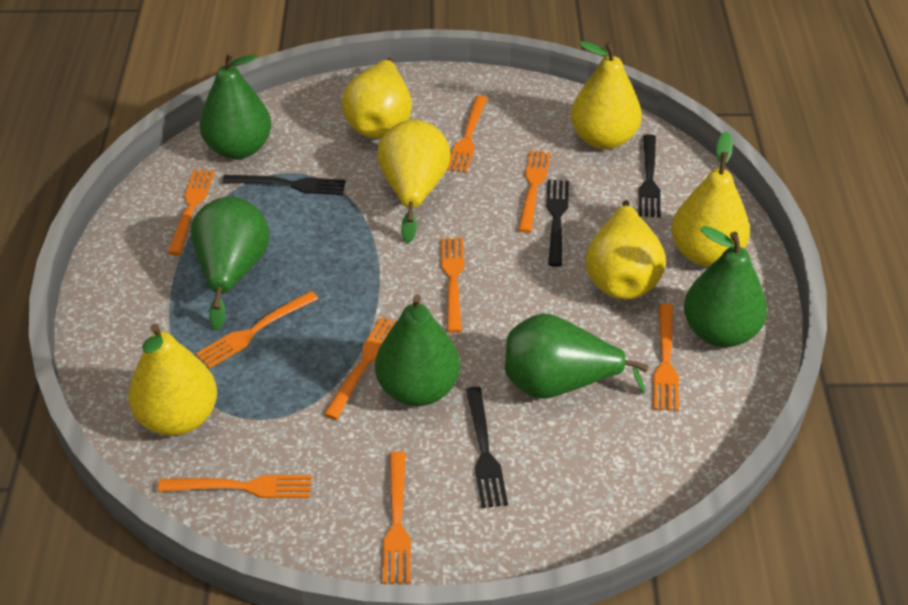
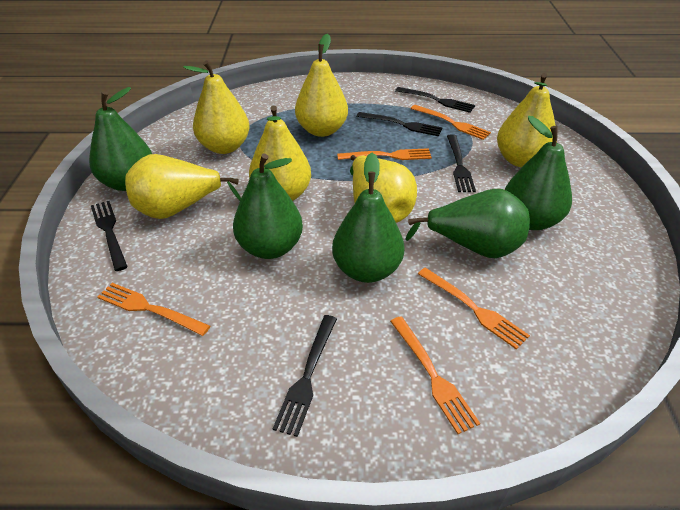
black fork: 4 -> 5
orange fork: 9 -> 5

